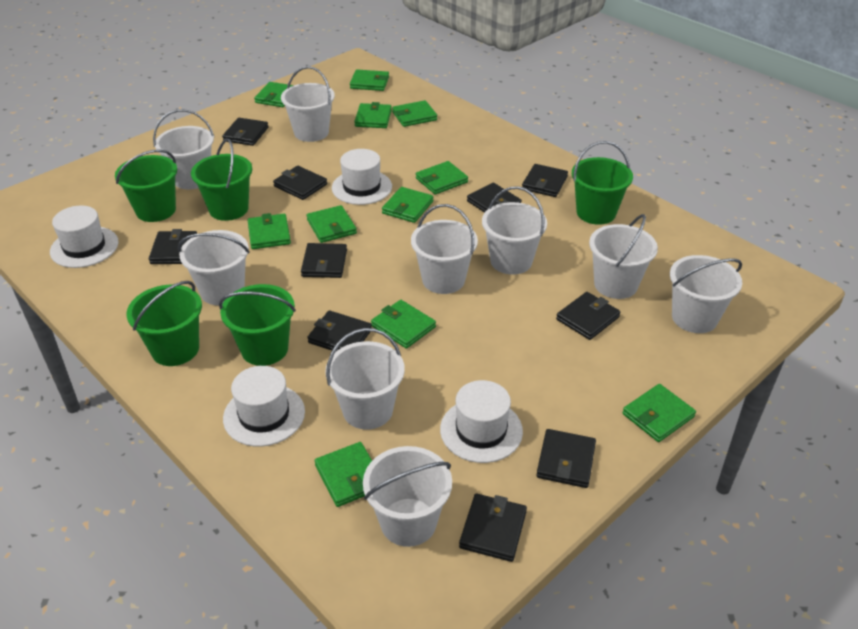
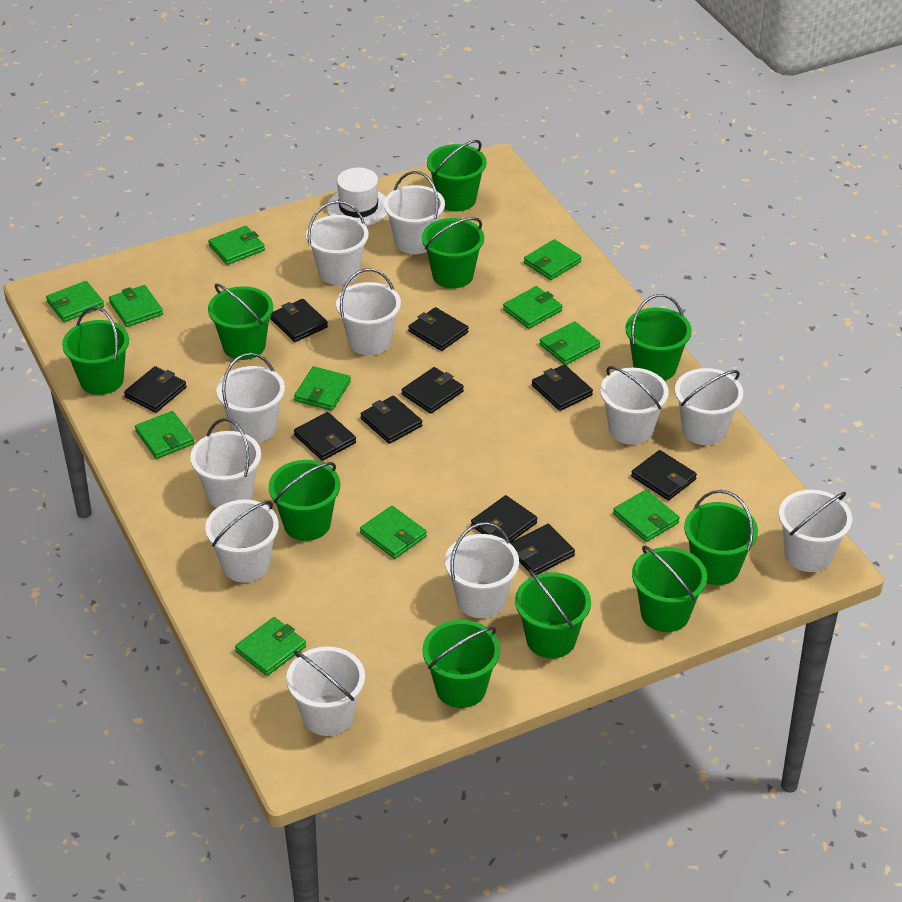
green bucket: 5 -> 10
white bucket: 9 -> 11
white hat: 4 -> 1

